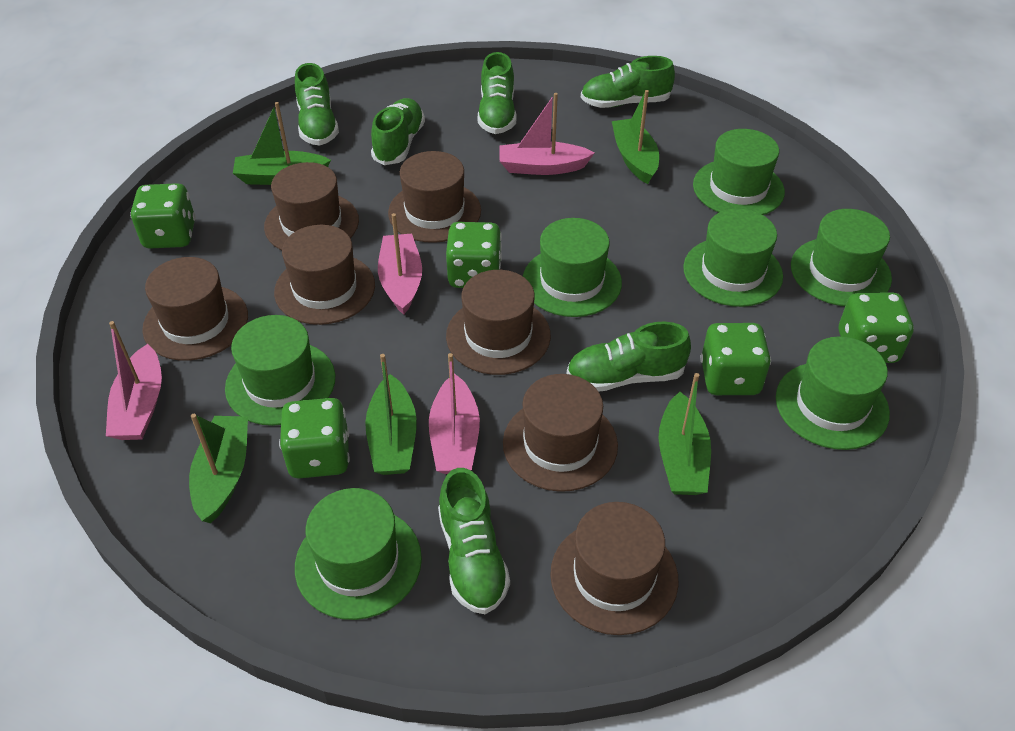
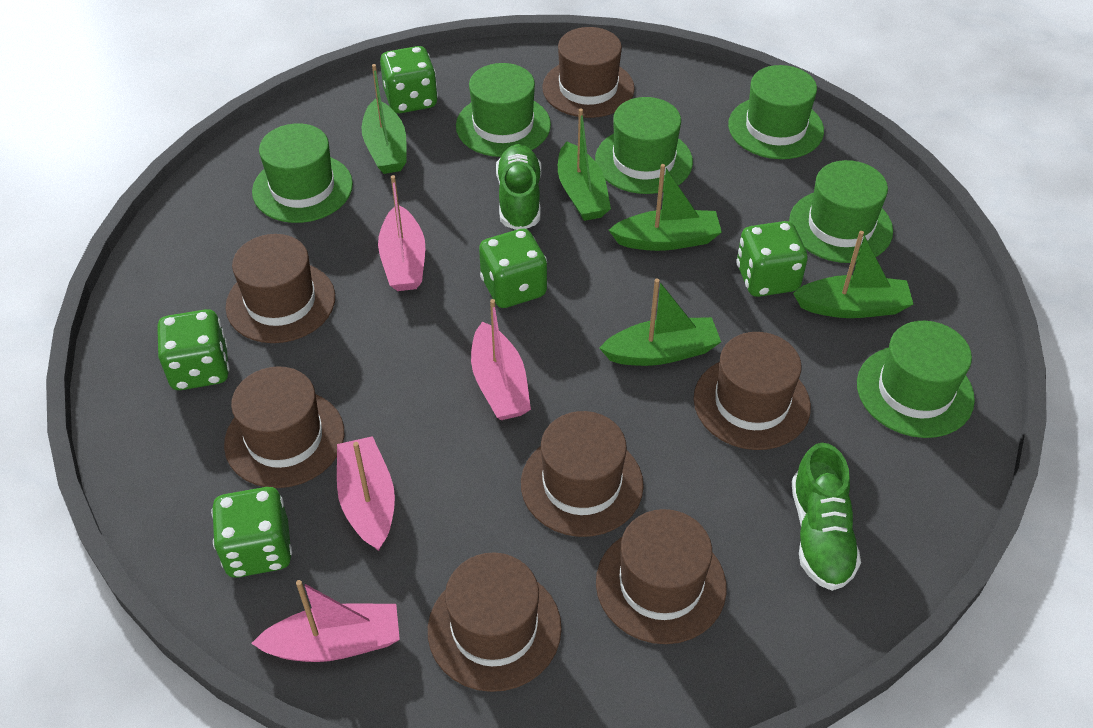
green hat: 7 -> 6
green shoe: 6 -> 2

